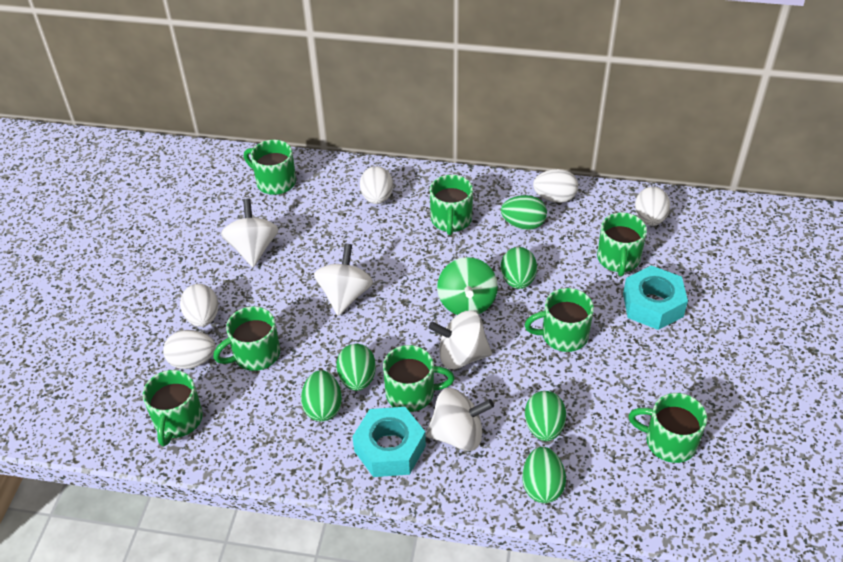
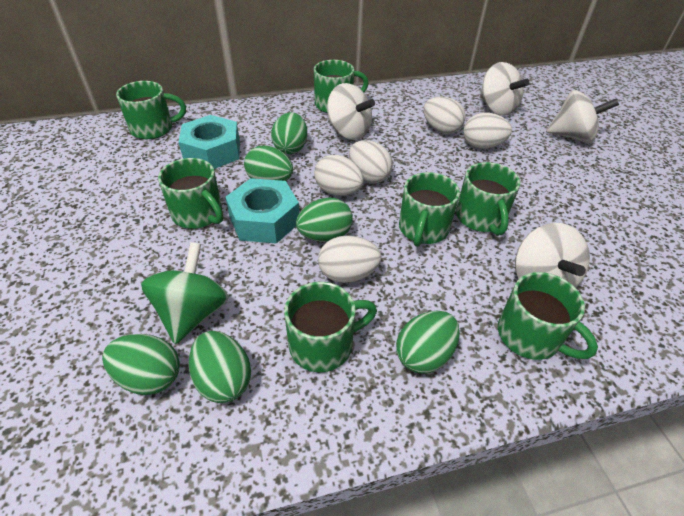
green mug: 8 -> 7

